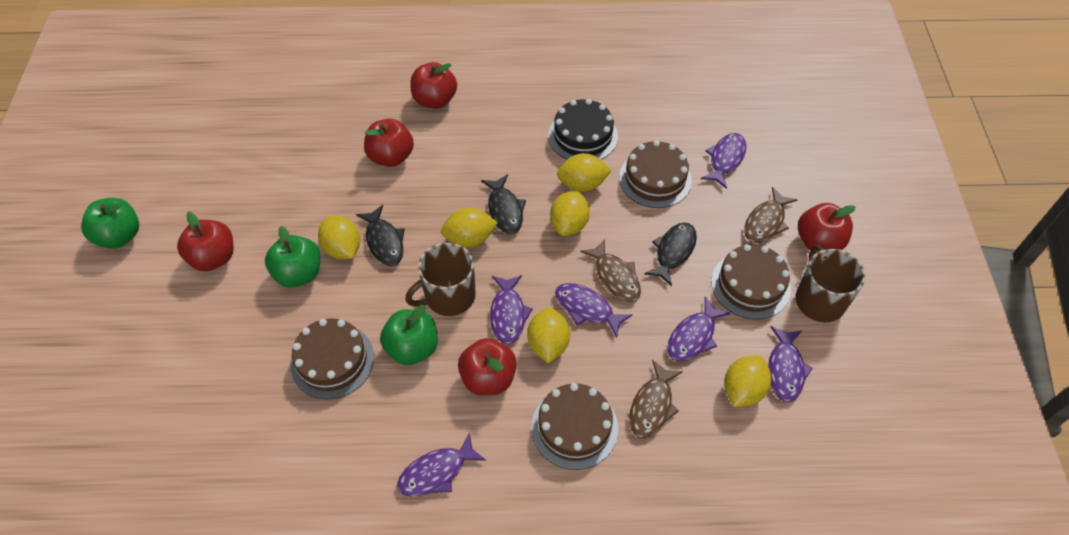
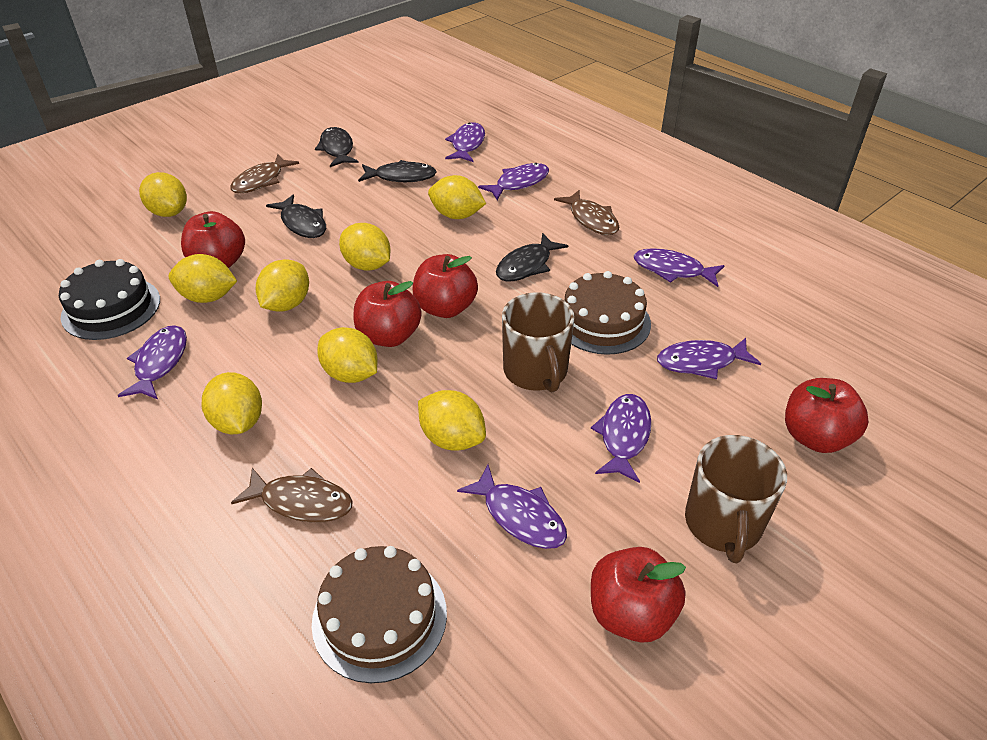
black fish: 3 -> 4
brown cake: 4 -> 2
green apple: 3 -> 0
purple fish: 6 -> 7
yellow lemon: 6 -> 8

